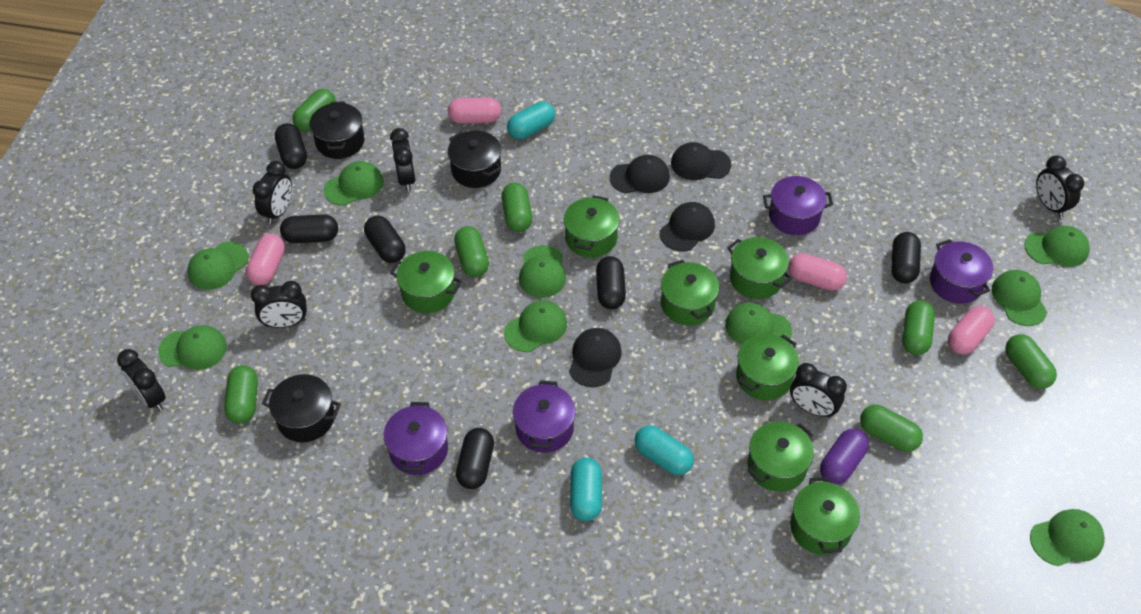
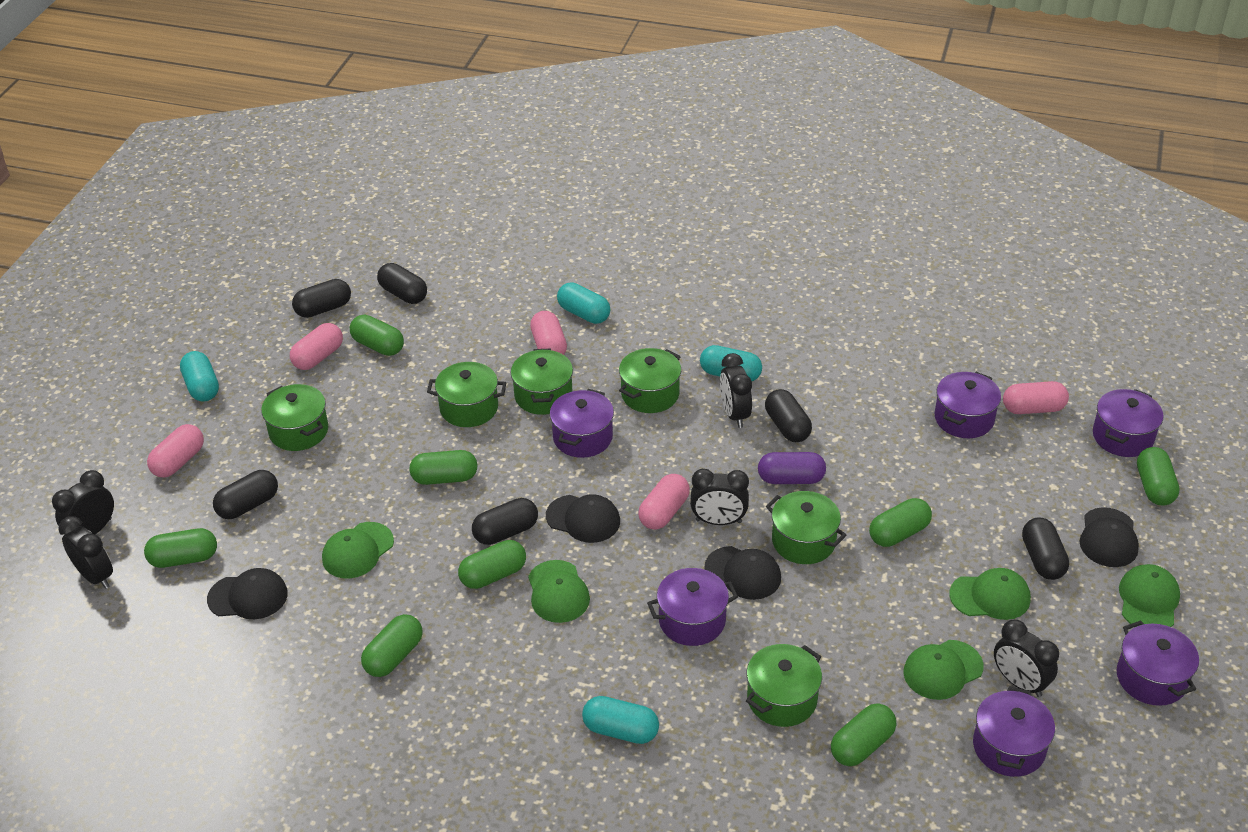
black clock: 6 -> 5
black pot: 3 -> 0
green cap: 9 -> 5
green capsule: 7 -> 8
green pot: 7 -> 6
pink capsule: 4 -> 5
purple pot: 4 -> 6
turquoise capsule: 3 -> 4

